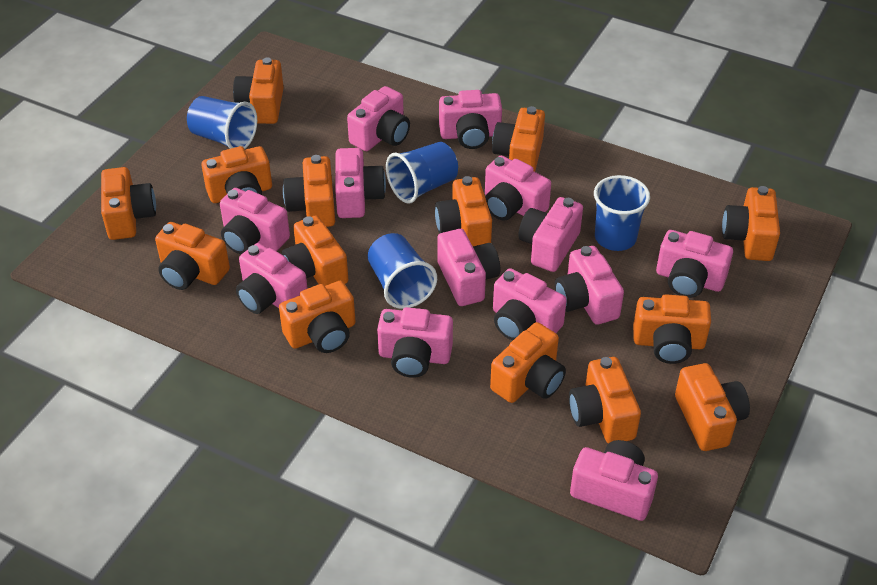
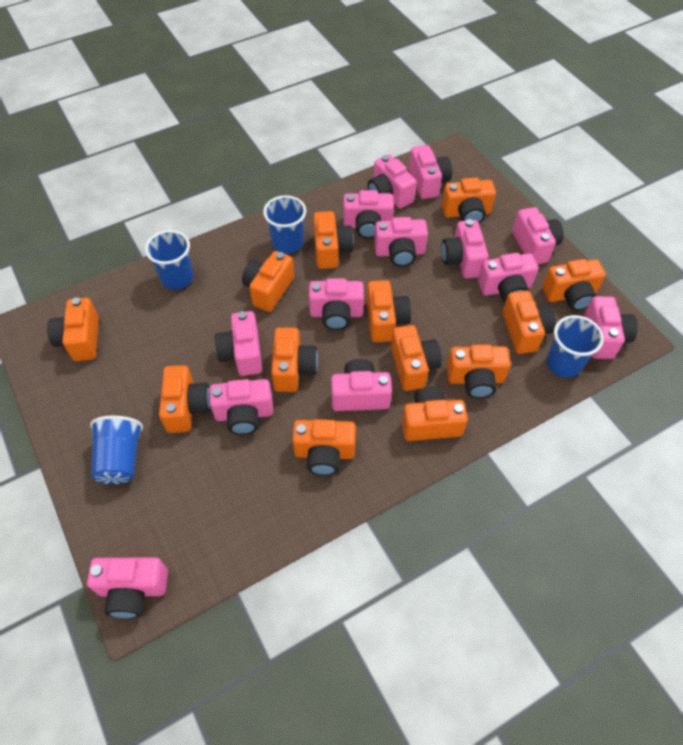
orange camera: 14 -> 13

